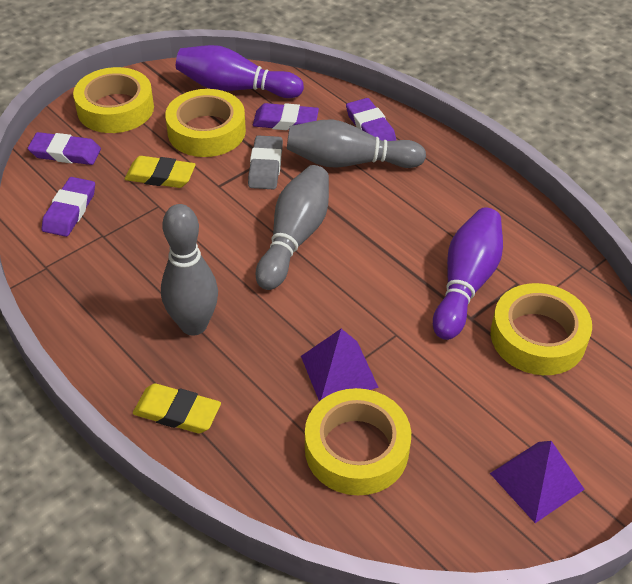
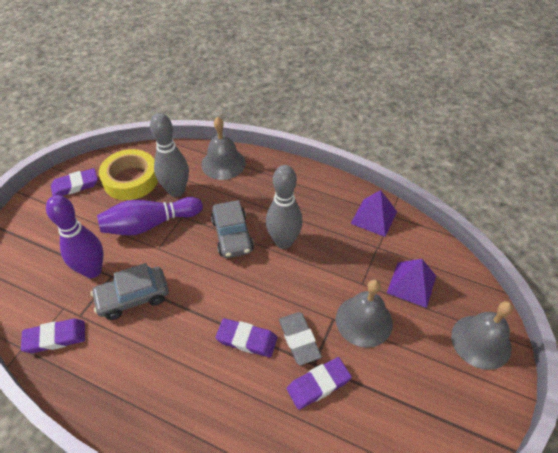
grey bell: 0 -> 3
grey bowling pin: 3 -> 2
grey car: 0 -> 2
yellow eraser: 2 -> 0
yellow tape: 4 -> 1

